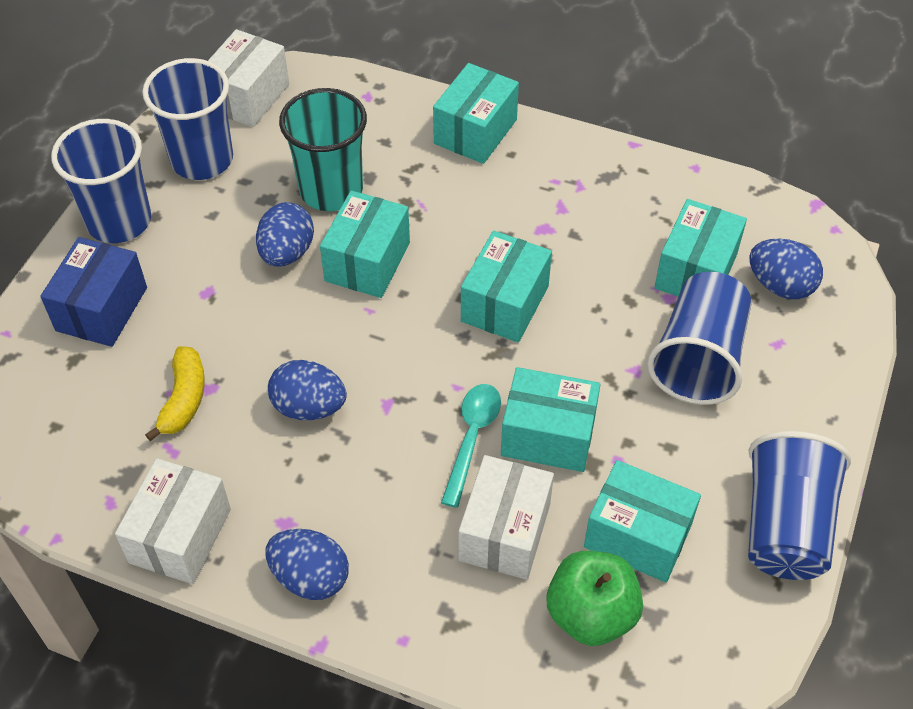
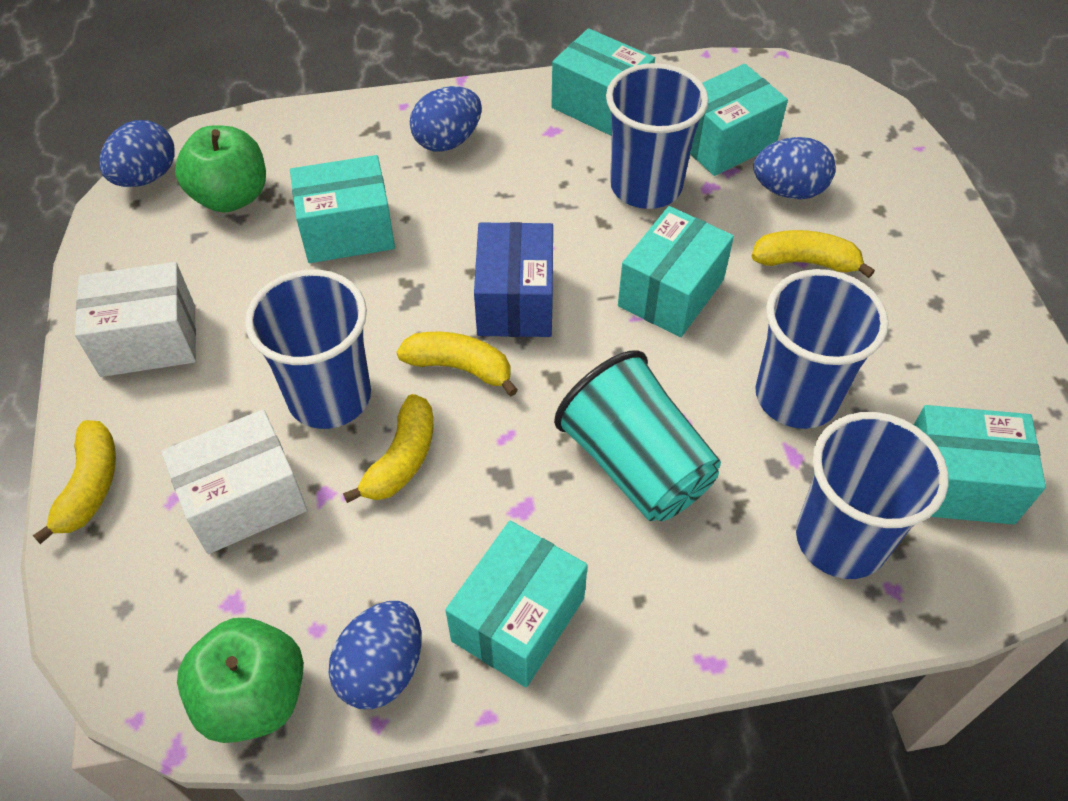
green apple: 1 -> 2
turquoise spoon: 1 -> 0
white box: 3 -> 2
yellow banana: 1 -> 4

